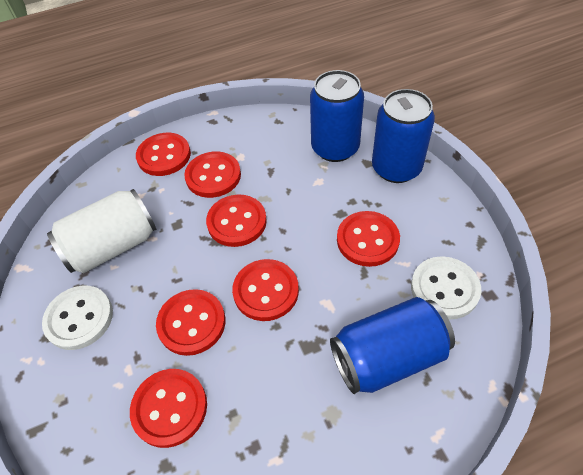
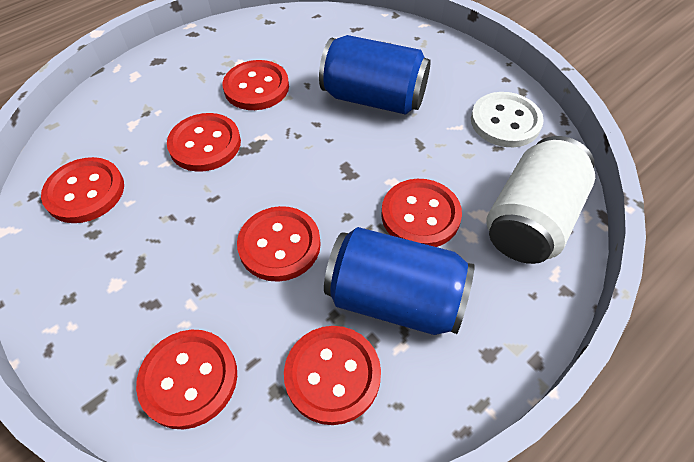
blue can: 3 -> 2
white button: 2 -> 1

